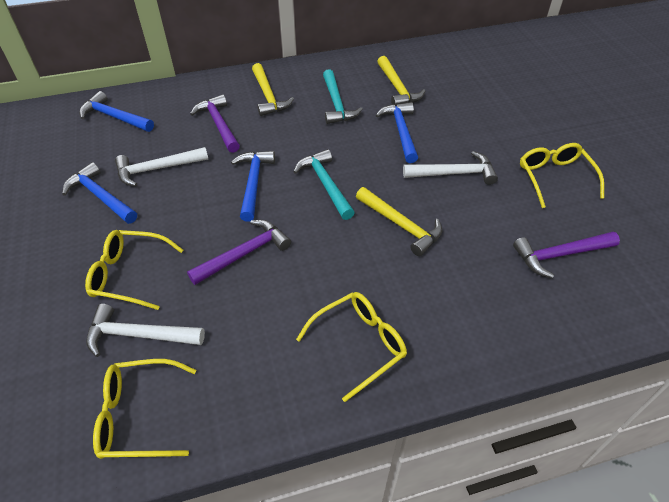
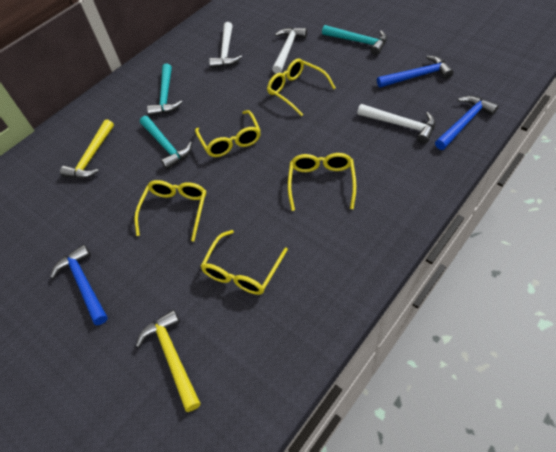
blue hammer: 4 -> 3
purple hammer: 3 -> 0
turquoise hammer: 2 -> 3
yellow glasses: 4 -> 5
yellow hammer: 3 -> 2

